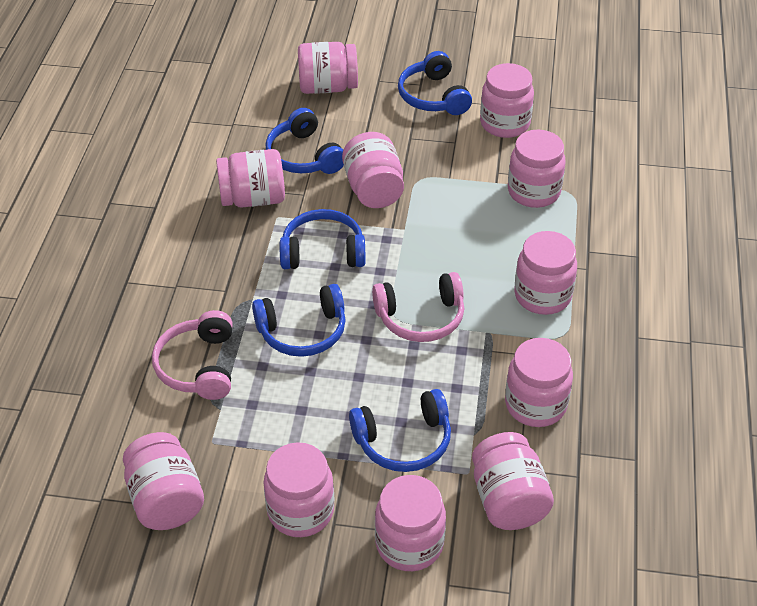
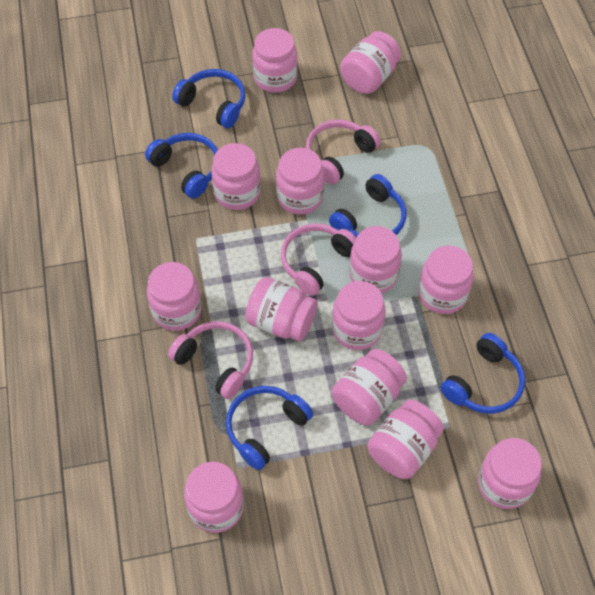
pink headphones: 2 -> 3
pink jar: 11 -> 13

